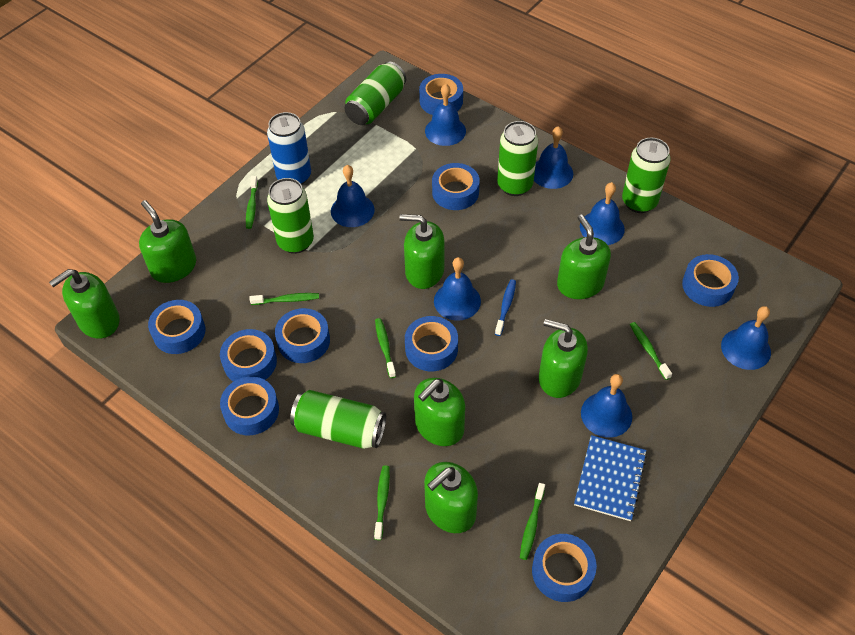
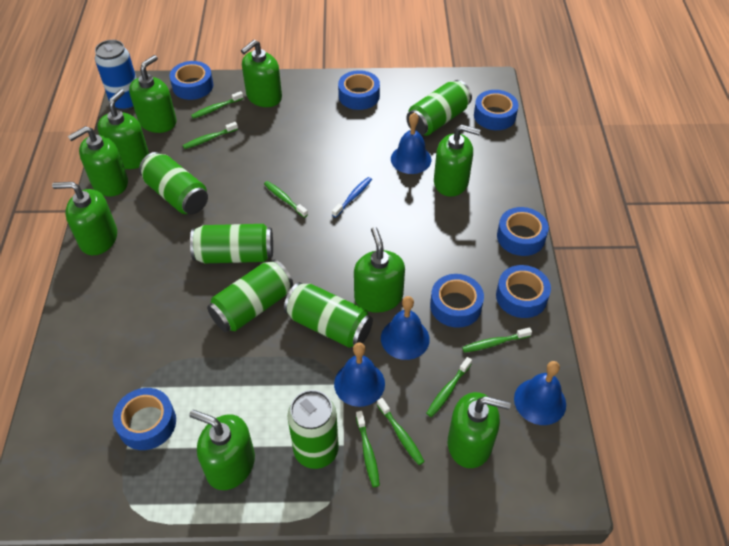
blue bell: 7 -> 4
blue notebook: 1 -> 0
blue tape: 9 -> 7
green can: 5 -> 6
green soap dispenser: 7 -> 9
green toothbrush: 6 -> 7

